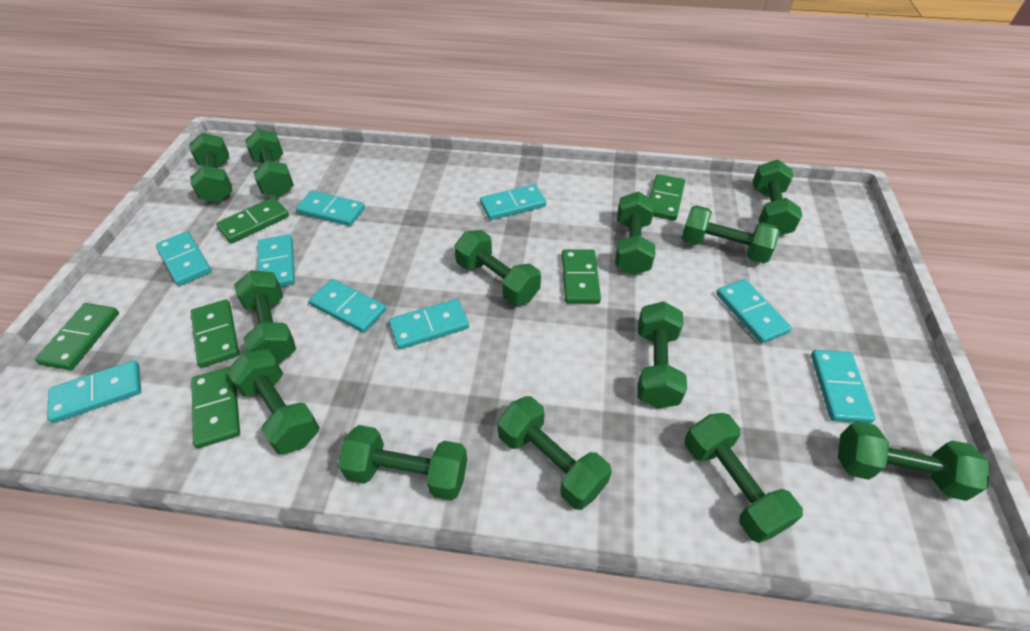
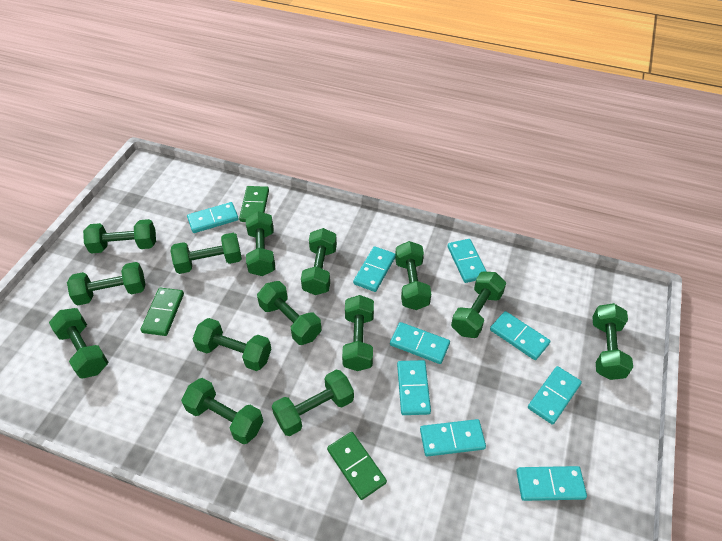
green domino: 6 -> 3
green dumbbell: 13 -> 14

